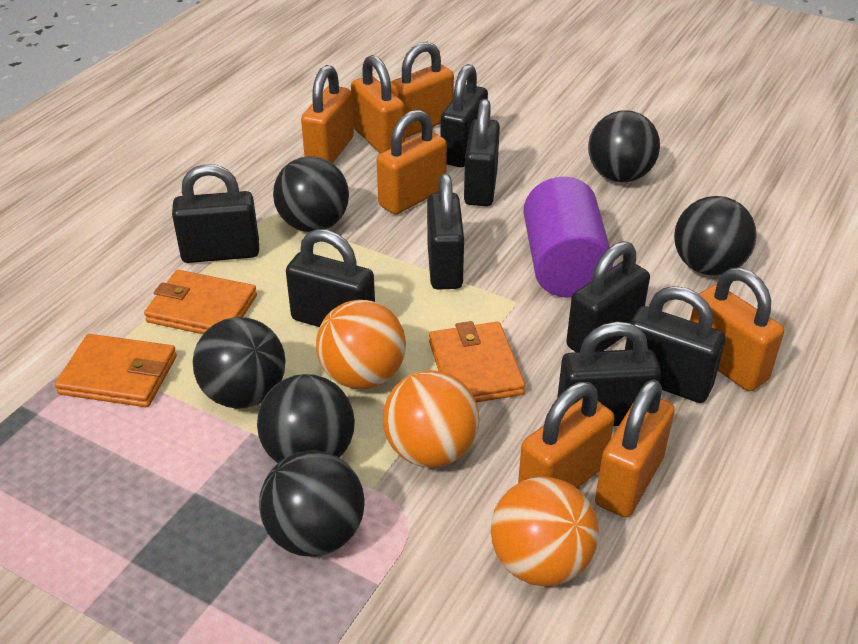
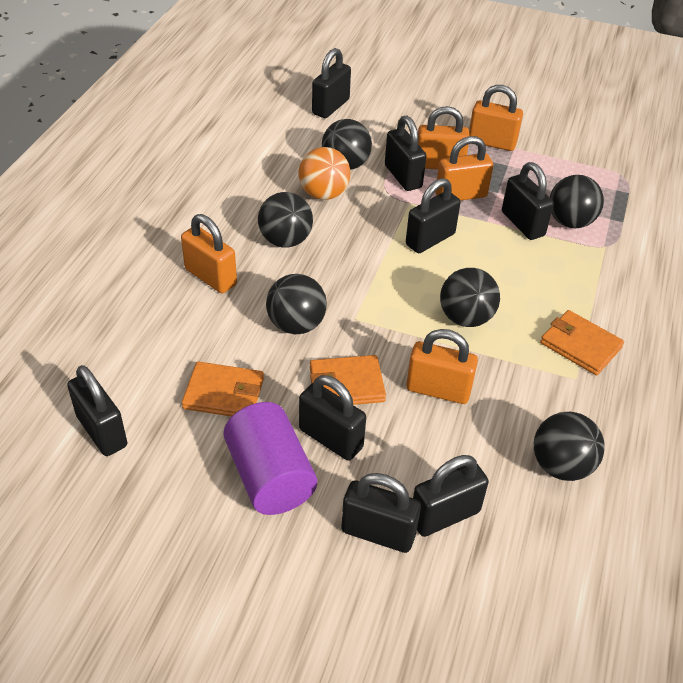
orange ball: 3 -> 1
orange padlock: 7 -> 5

